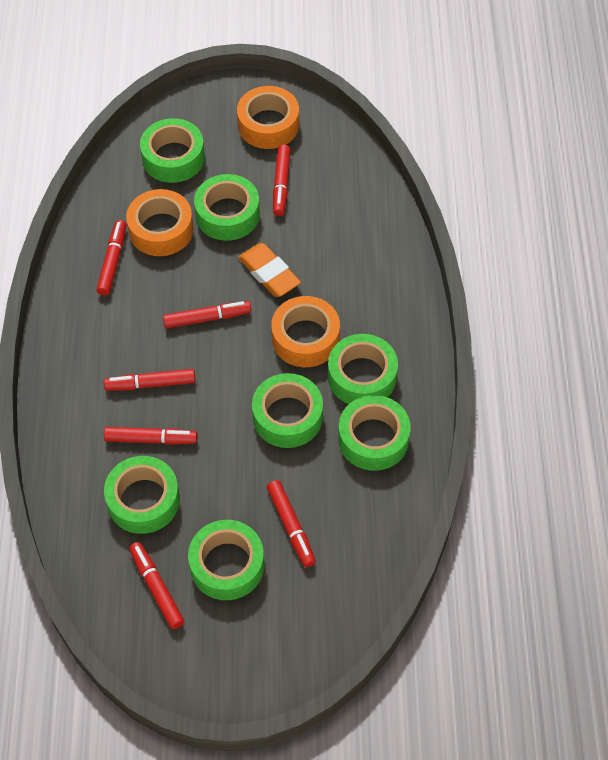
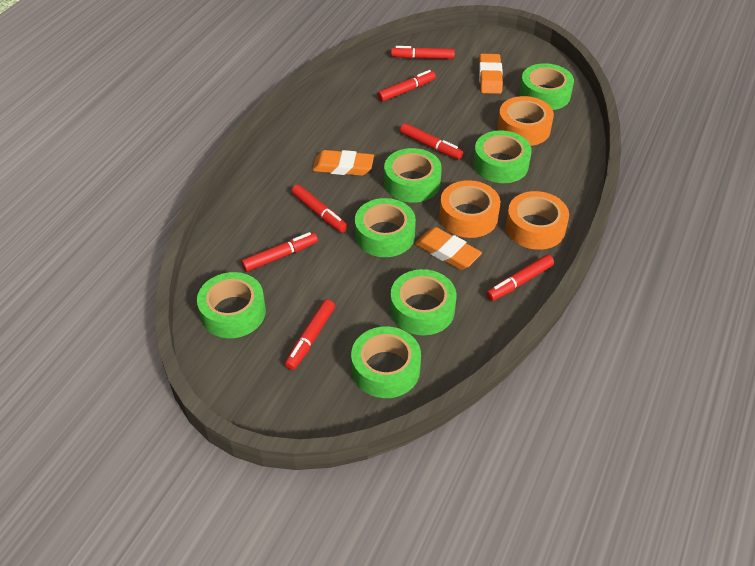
orange eraser: 1 -> 3

